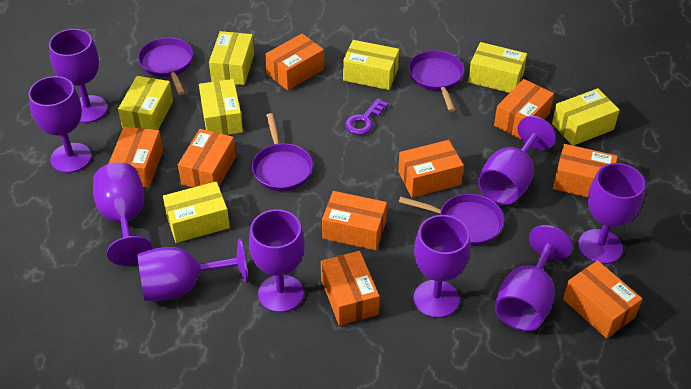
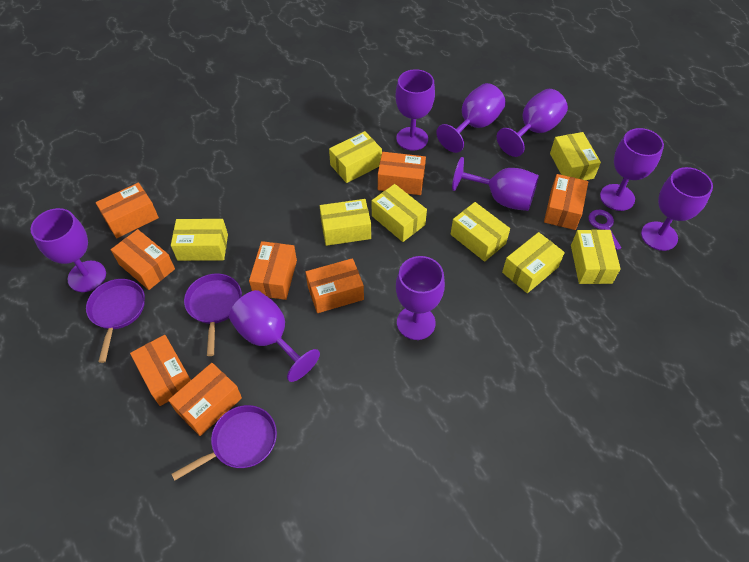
orange box: 9 -> 8
purple pan: 4 -> 3
yellow box: 7 -> 8

